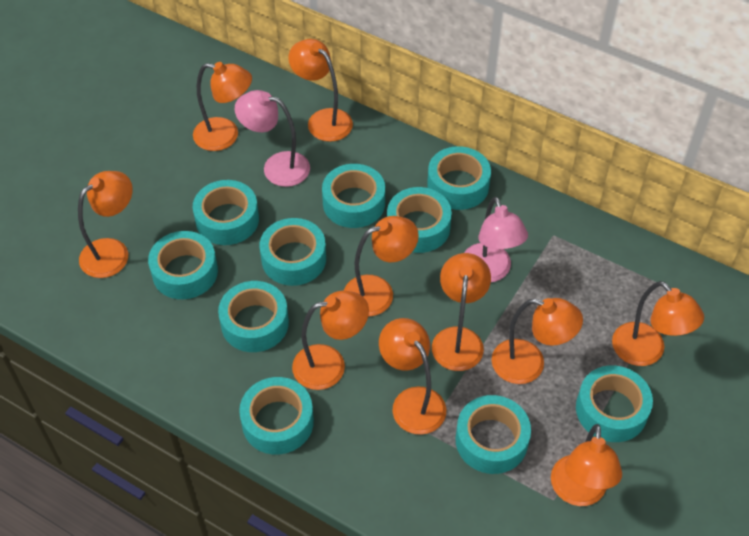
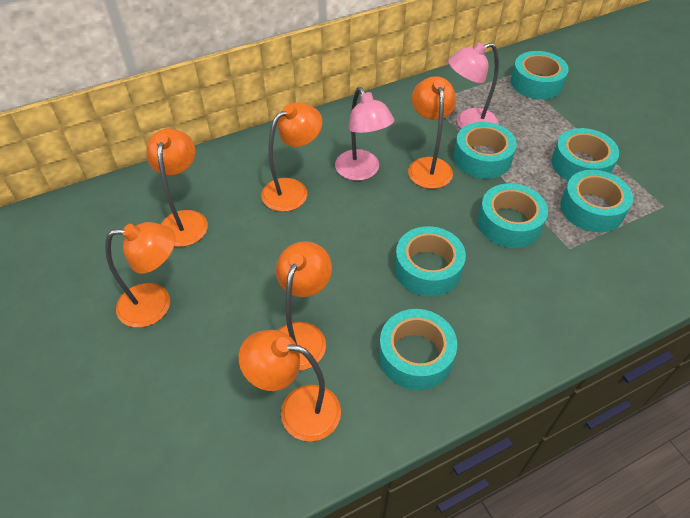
orange lamp: 10 -> 6
turquoise tape: 10 -> 7

